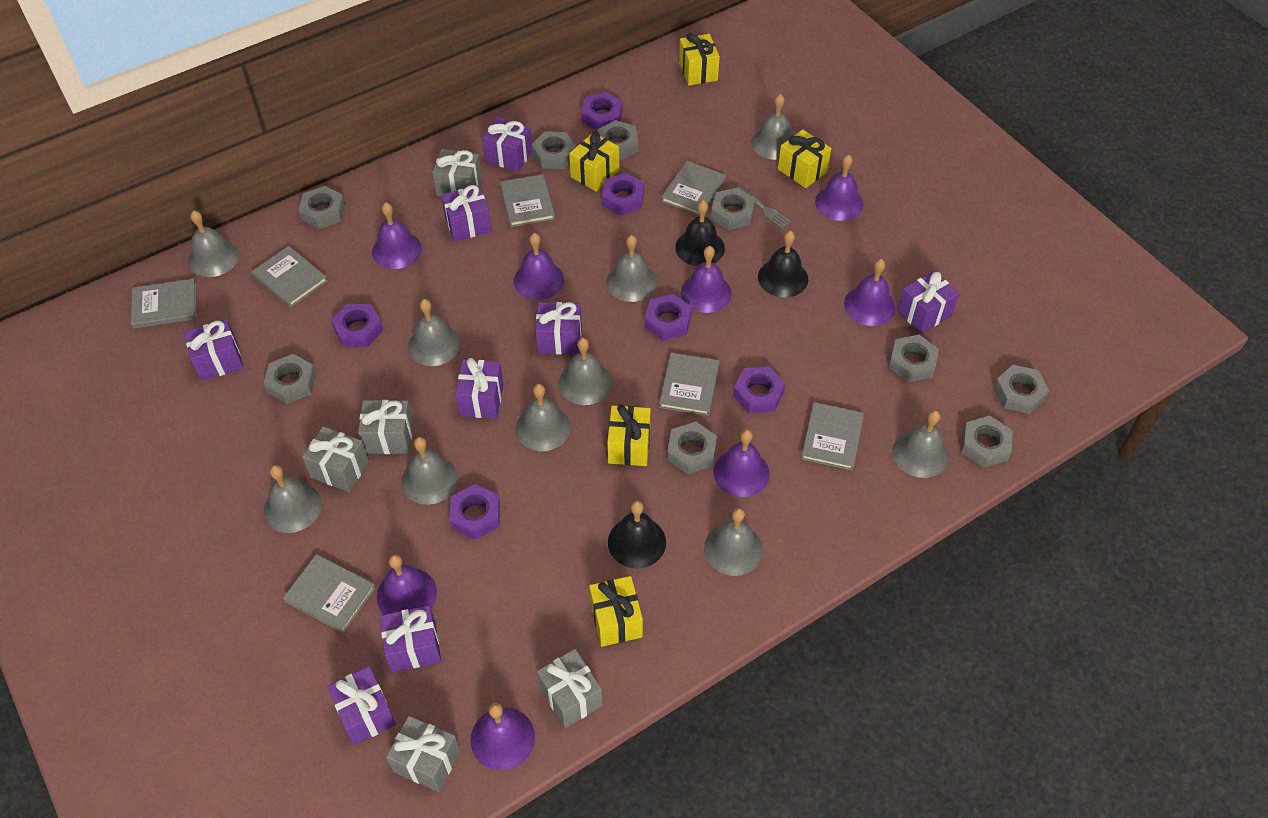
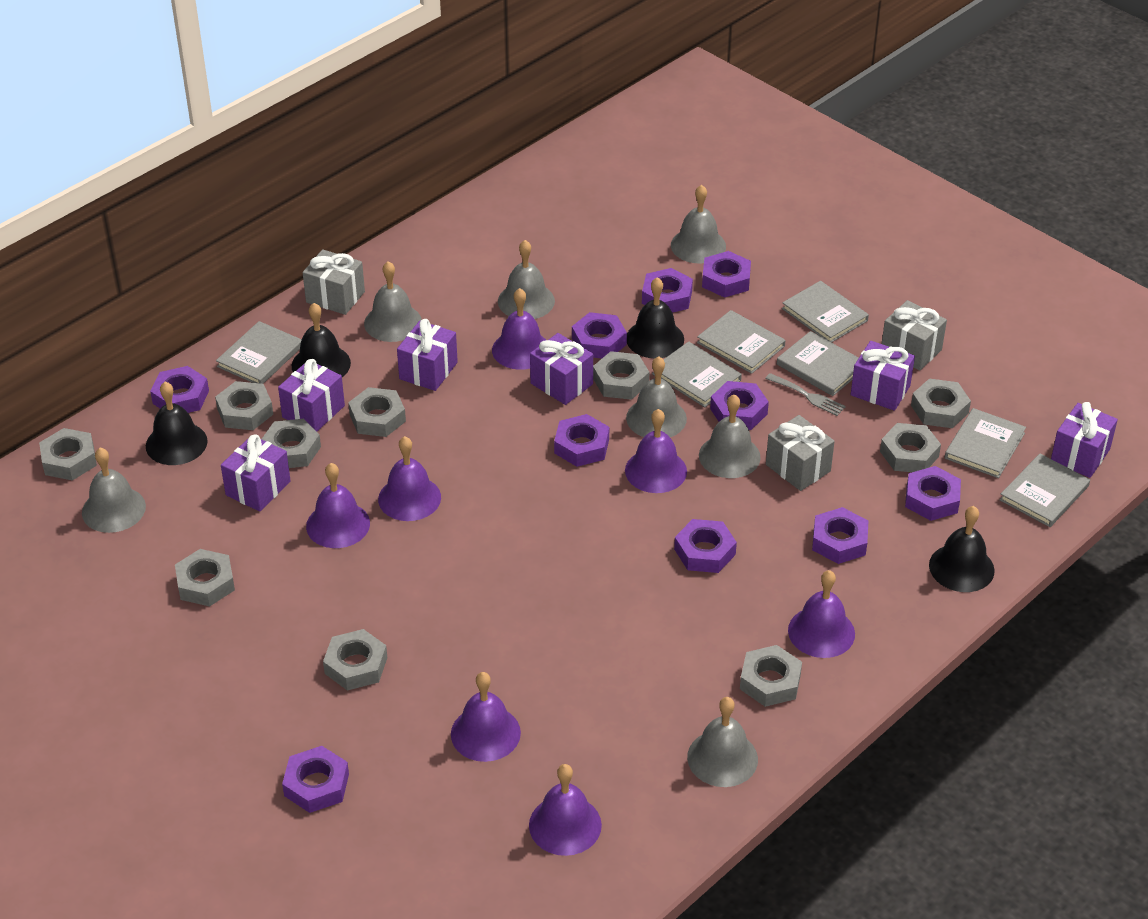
black bell: 3 -> 4
grey bell: 10 -> 7
grey gift: 5 -> 3
grey nut: 9 -> 10
purple bell: 8 -> 7
purple gift: 8 -> 6
purple nut: 6 -> 10
yellow gift: 5 -> 0

